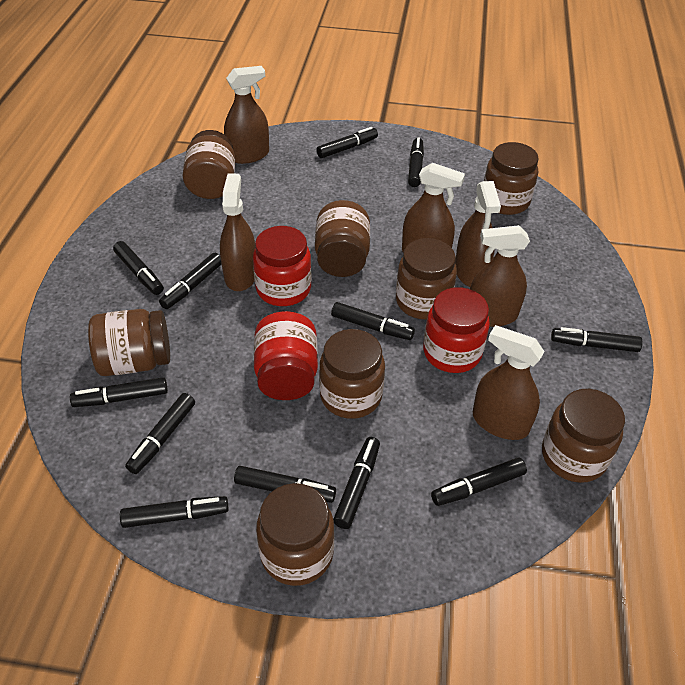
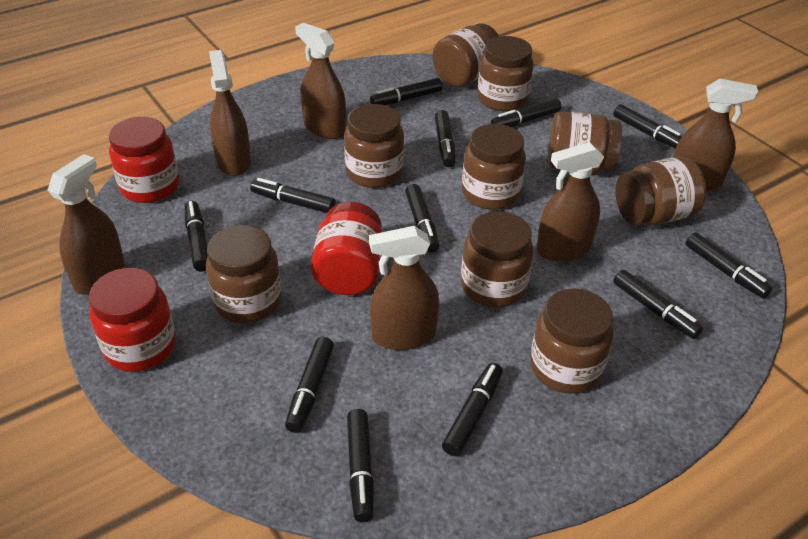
brown jar: 8 -> 9

